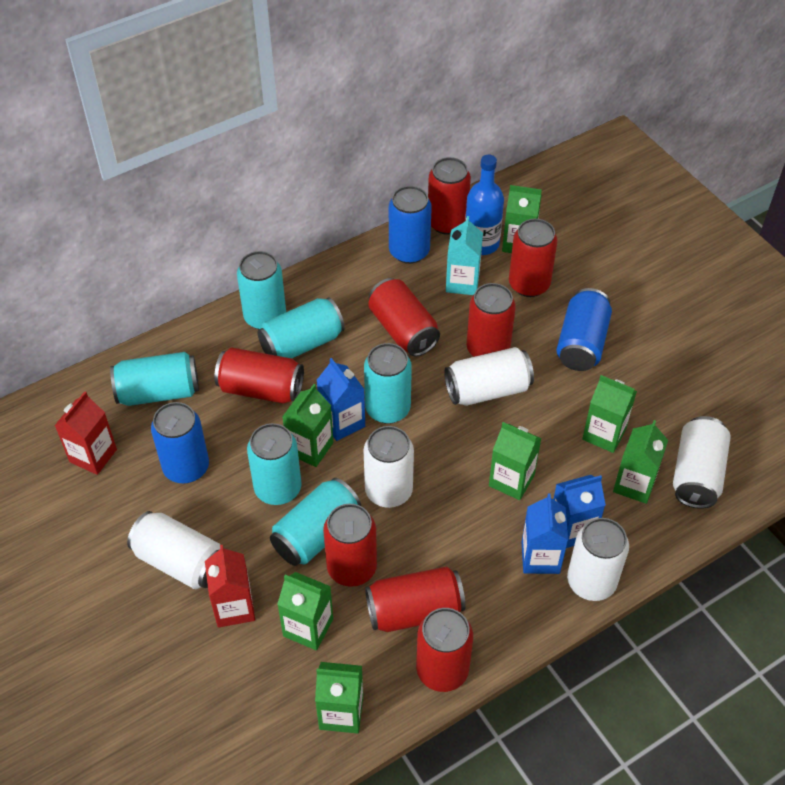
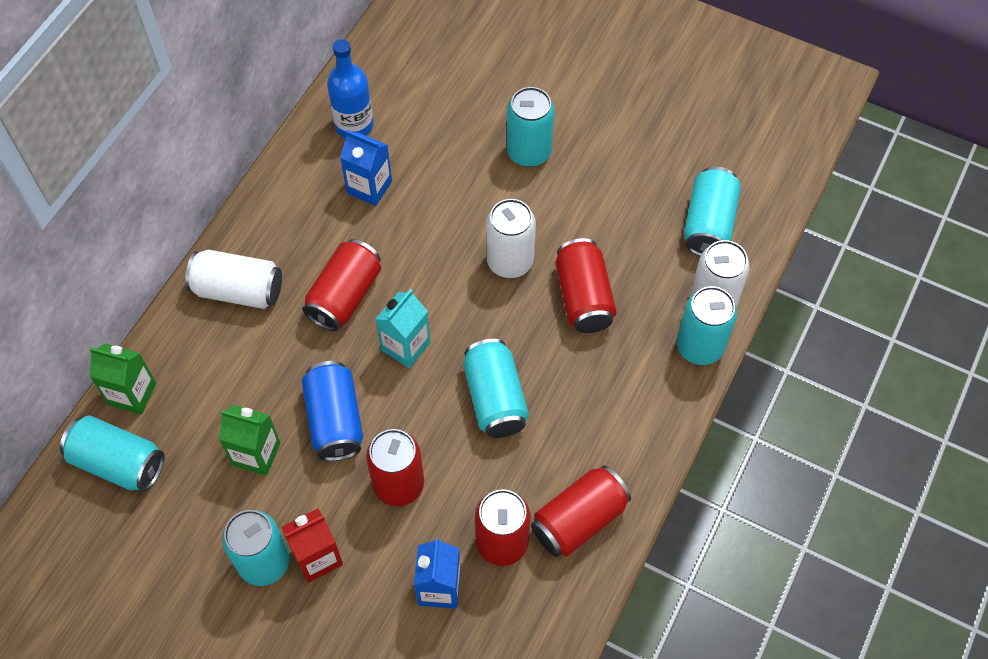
blue can: 3 -> 1
blue carton: 3 -> 2
green carton: 7 -> 2
red can: 8 -> 5
red carton: 2 -> 1
white can: 5 -> 3

